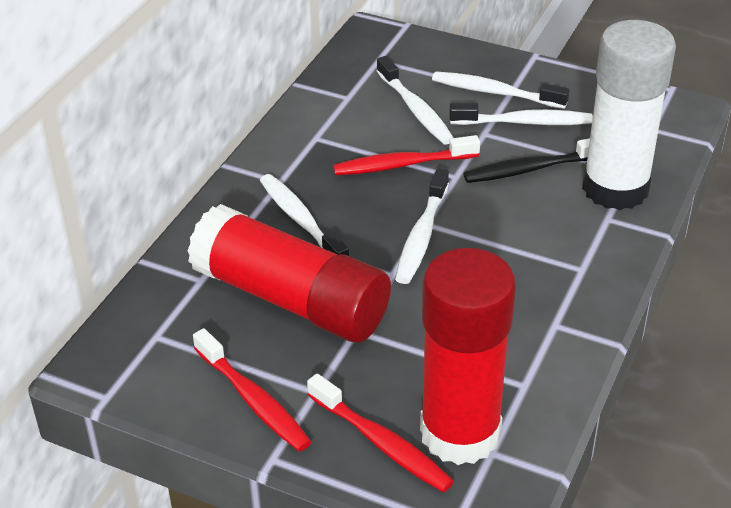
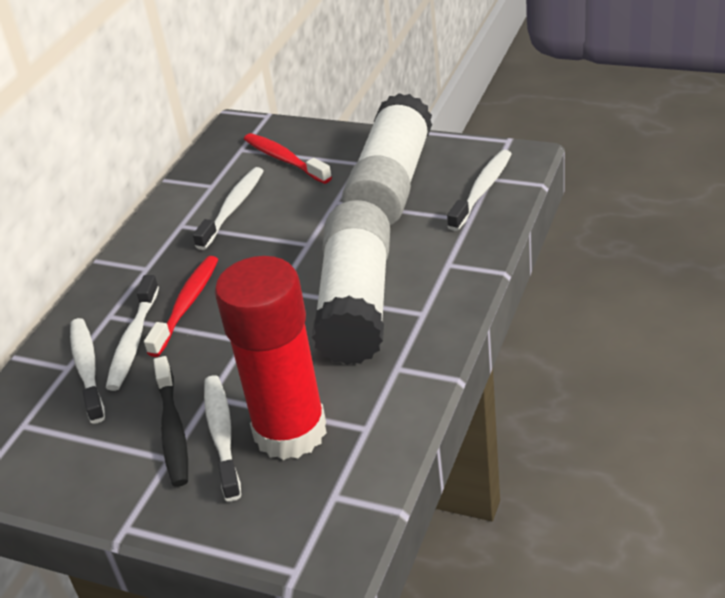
red glue stick: 2 -> 1
red toothbrush: 3 -> 2
white glue stick: 1 -> 2

